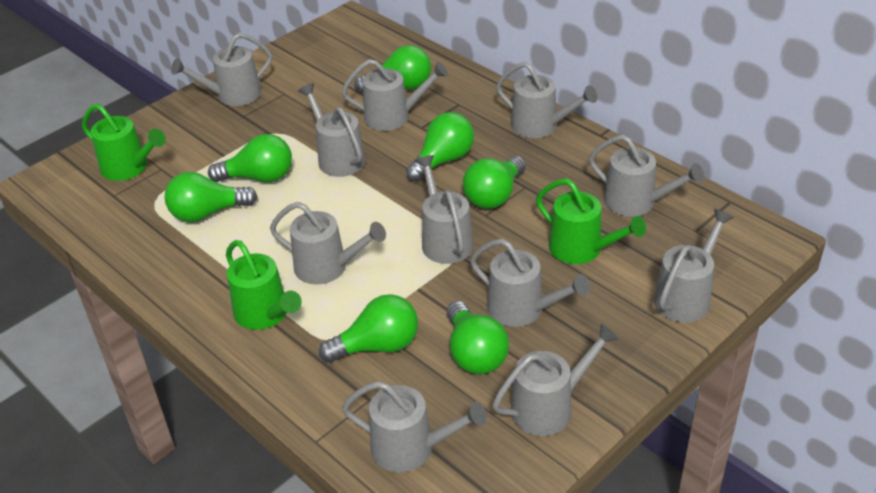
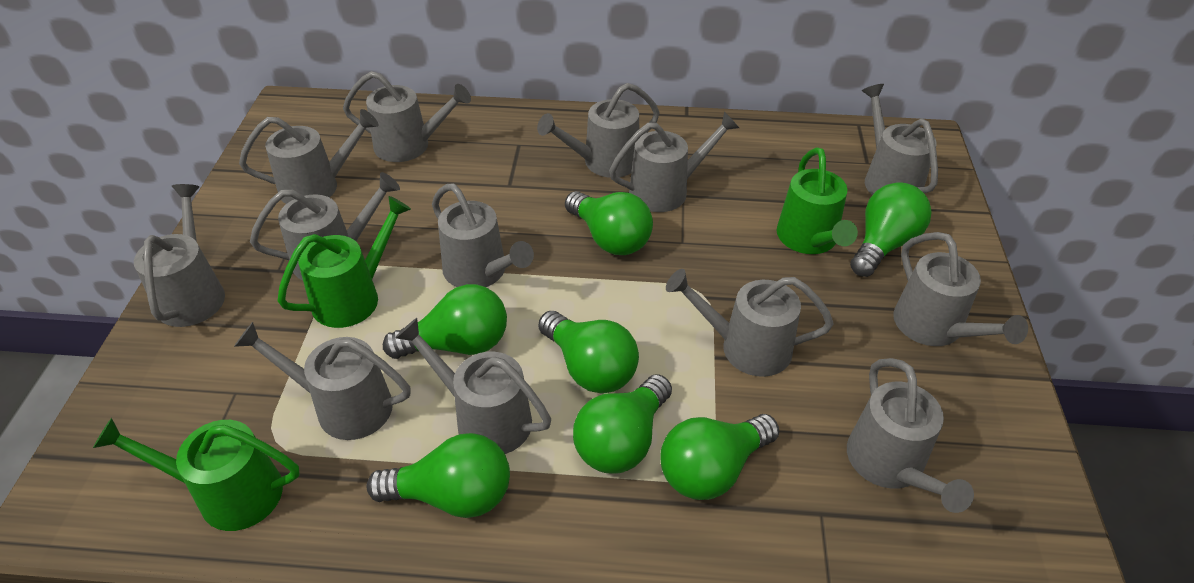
grey watering can: 11 -> 13

